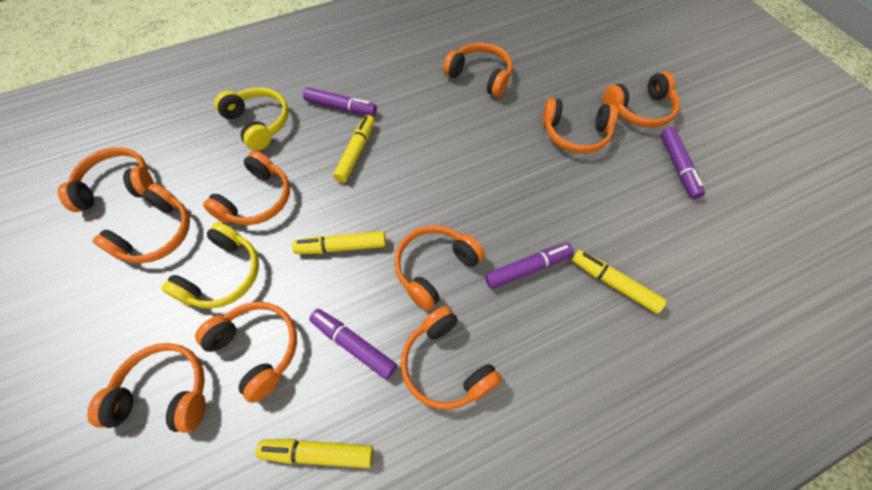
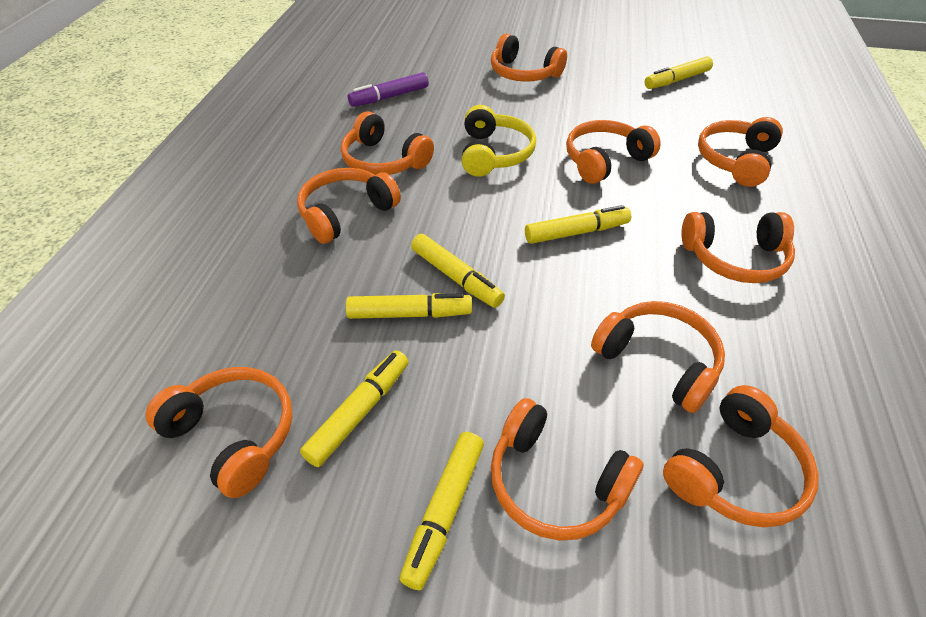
purple marker: 4 -> 1
yellow headphones: 2 -> 1
yellow marker: 4 -> 6

